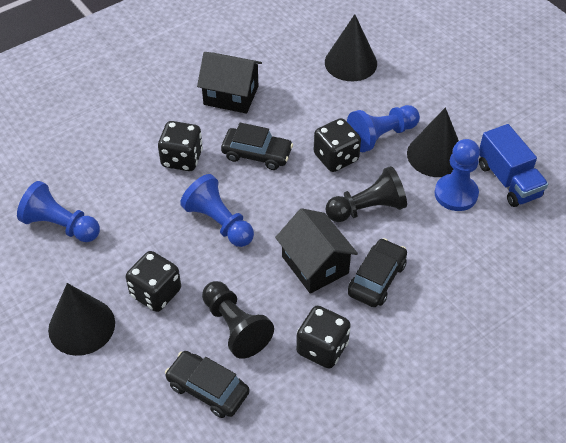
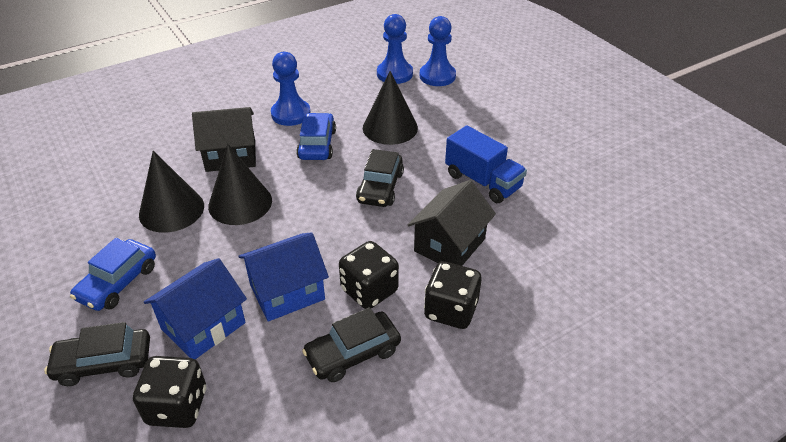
black dice: 4 -> 3
black pawn: 2 -> 0
blue car: 0 -> 2
blue house: 0 -> 2
blue pawn: 4 -> 3

